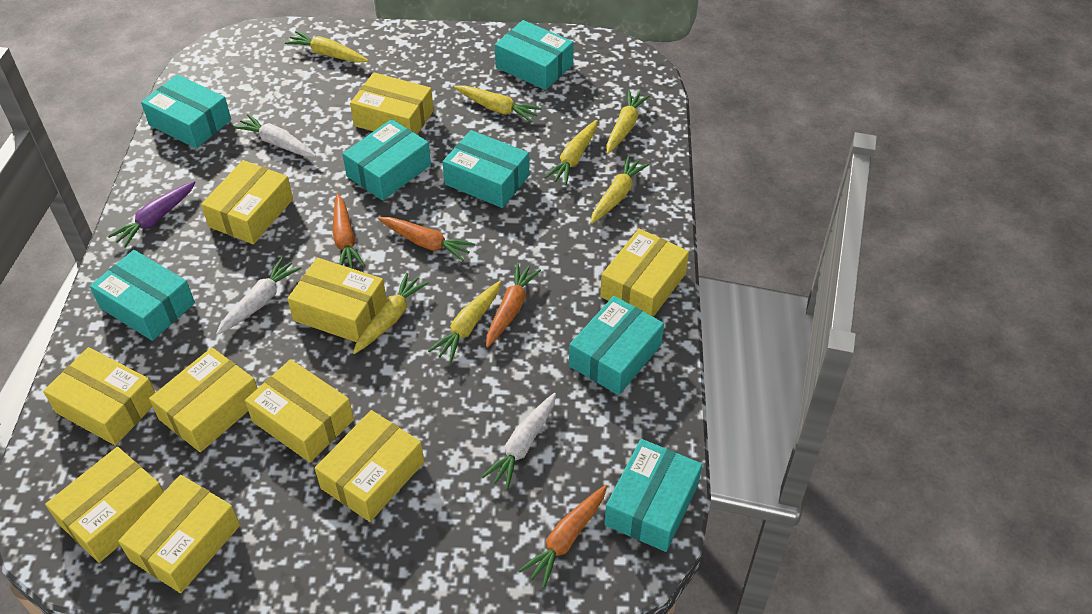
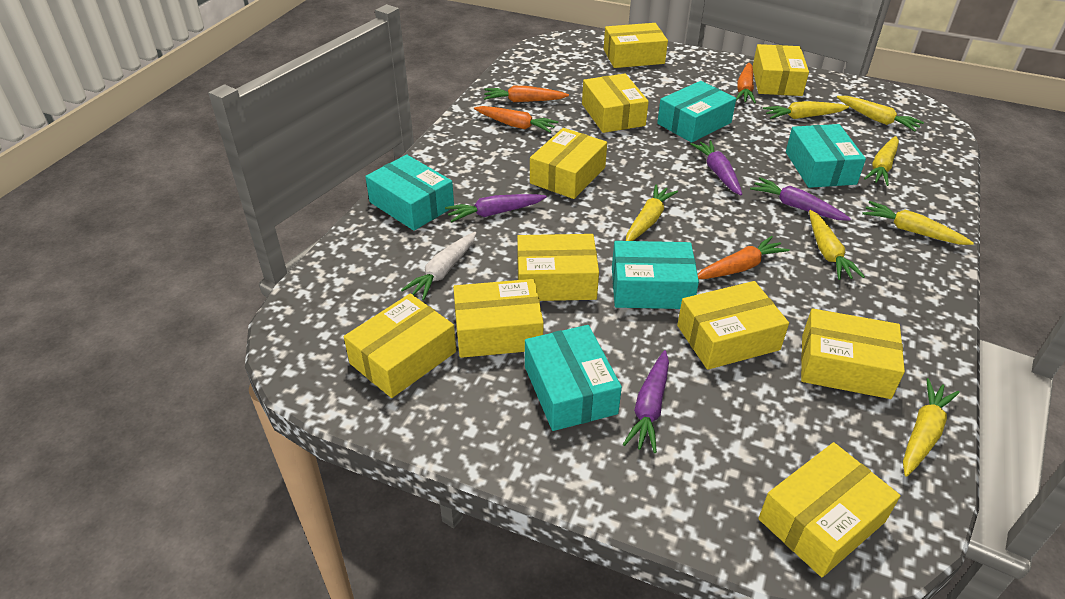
purple carrot: 1 -> 4
turquoise box: 7 -> 5
white carrot: 3 -> 1

